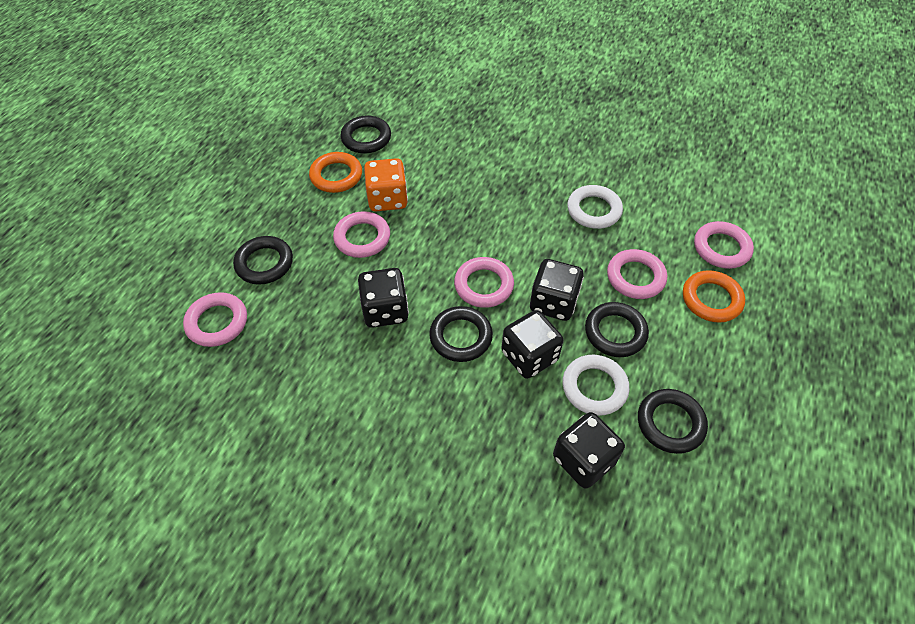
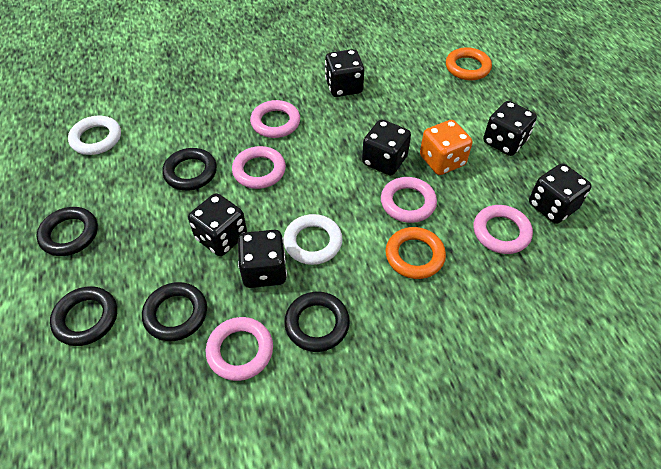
black dice: 4 -> 6

